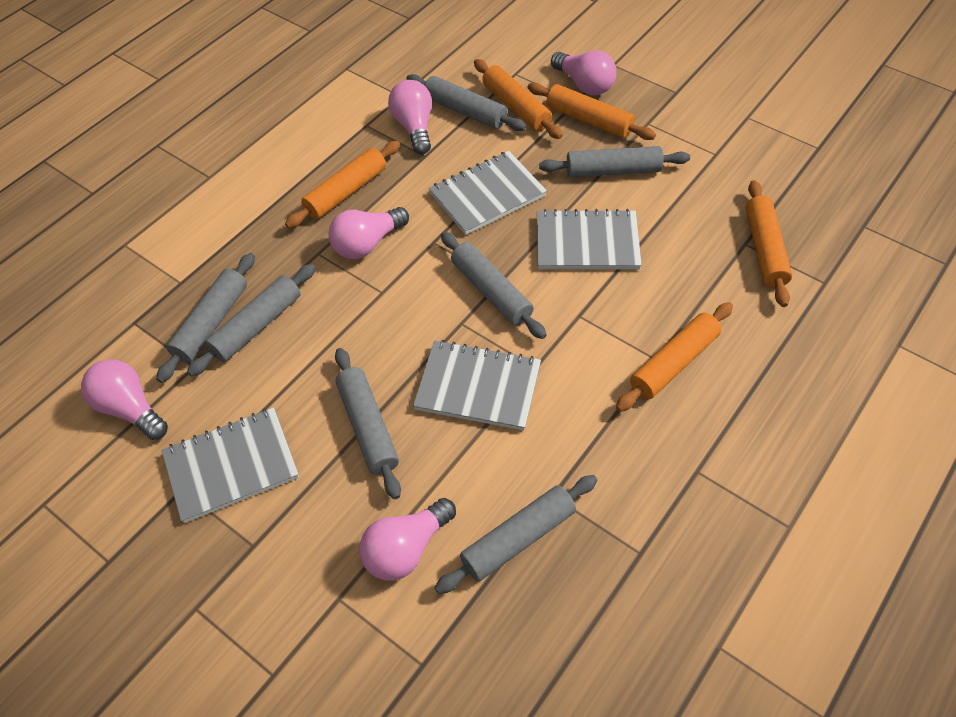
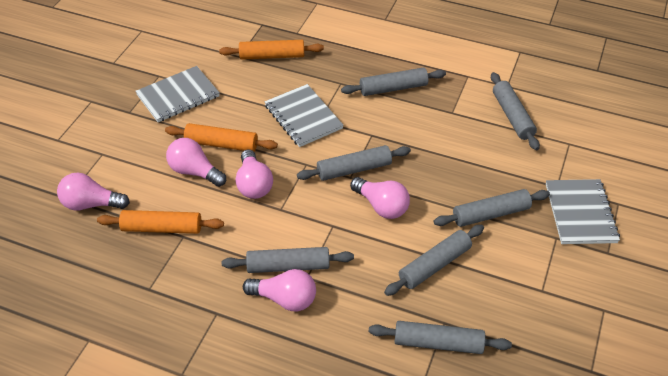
grey notebook: 4 -> 3
orange rolling pin: 5 -> 3

